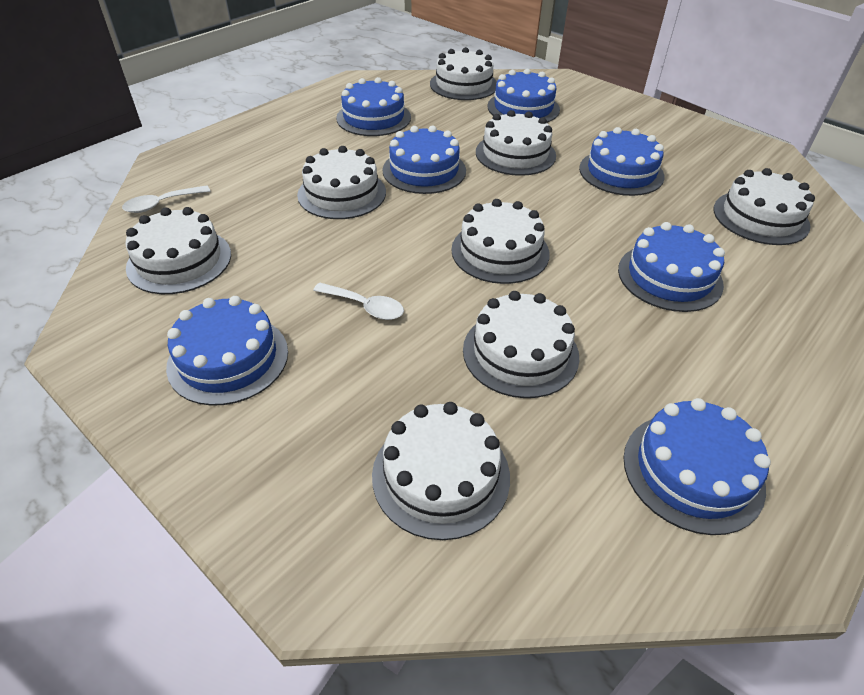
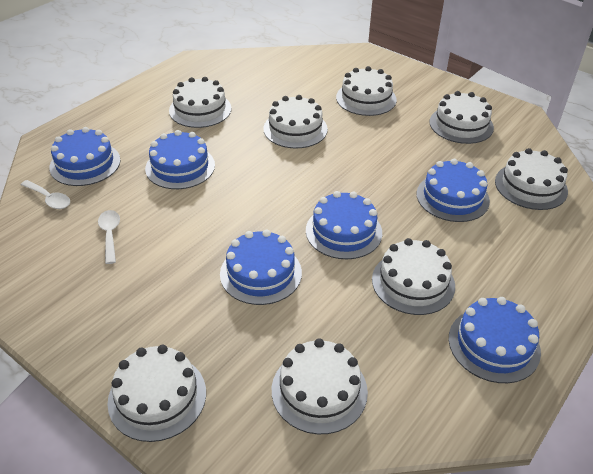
blue cake: 7 -> 6

